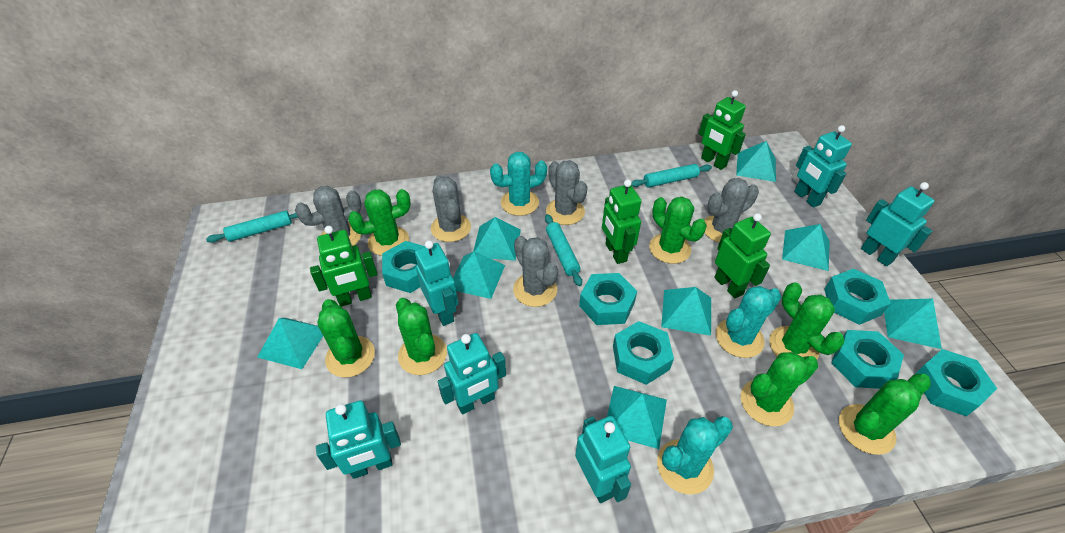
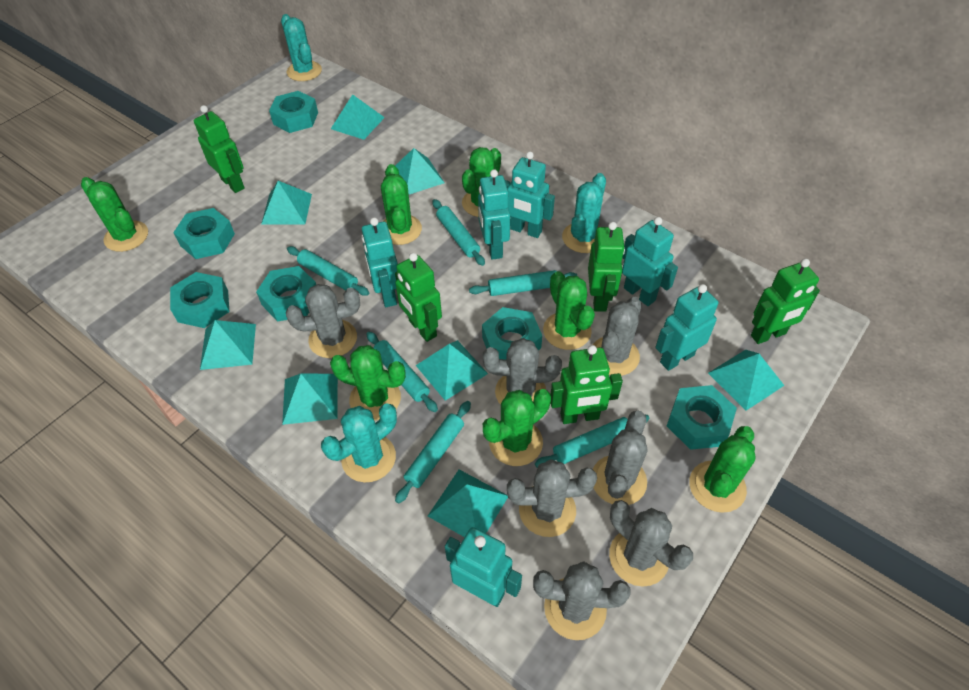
green robot: 4 -> 5
grey cactus: 5 -> 7
turquoise rolling pin: 3 -> 6

